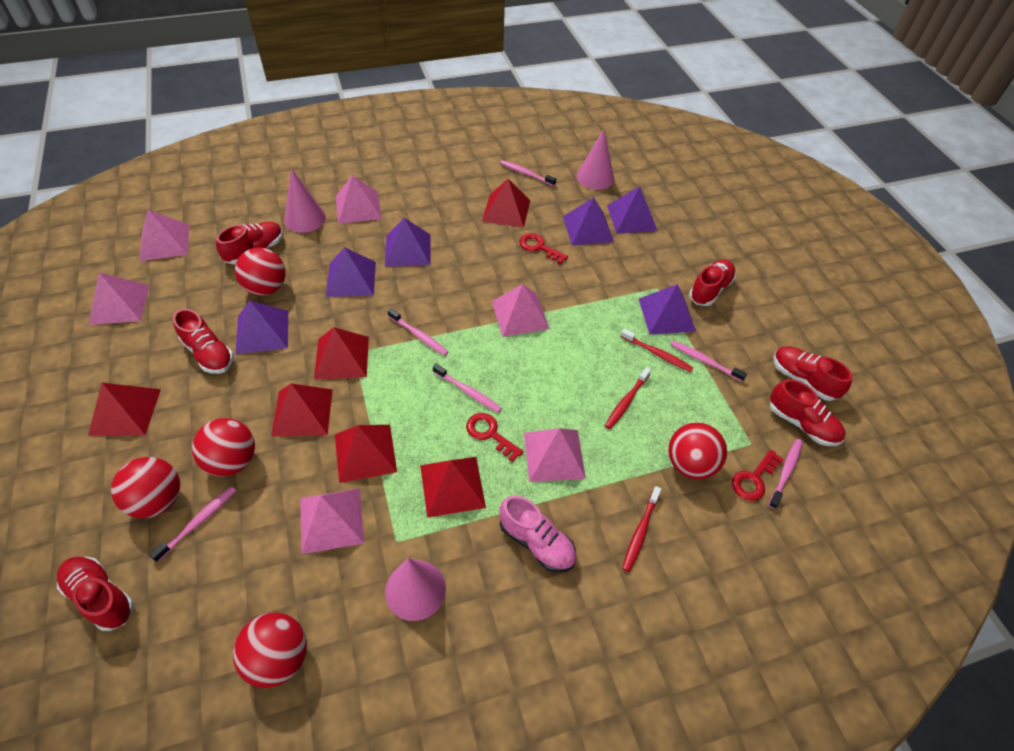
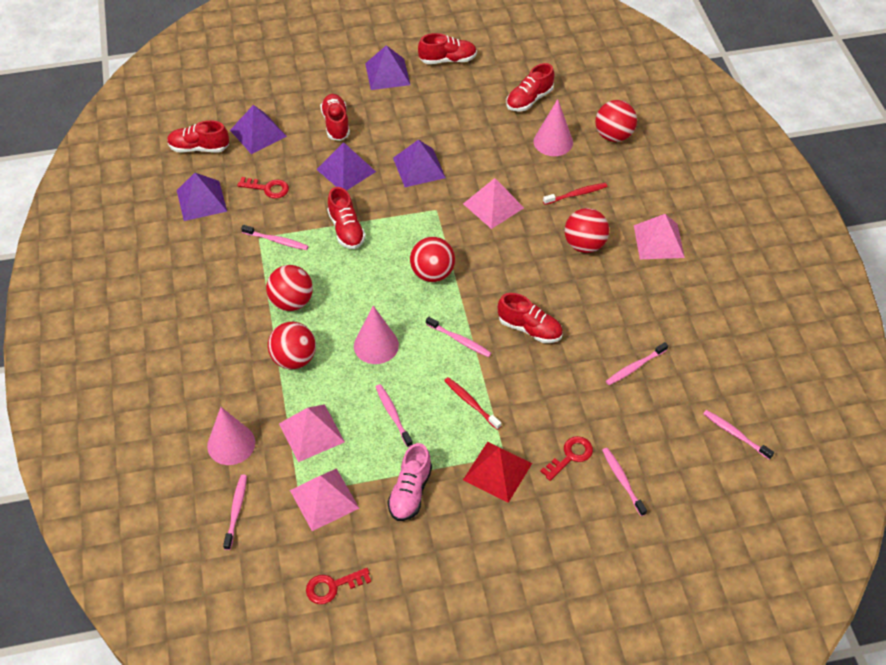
pink pyramid: 6 -> 4
pink toothbrush: 6 -> 7
purple pyramid: 6 -> 5
red pyramid: 6 -> 1
red toothbrush: 3 -> 2

